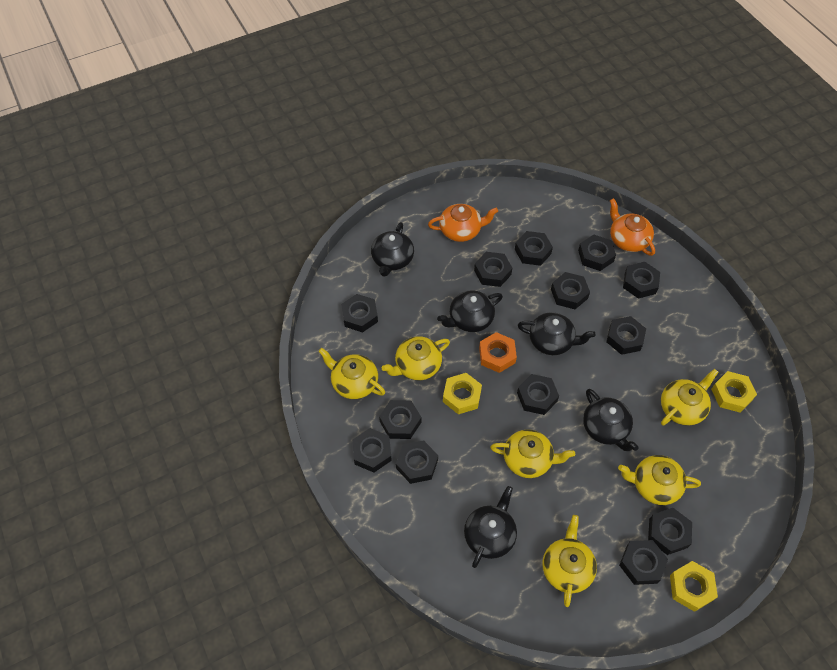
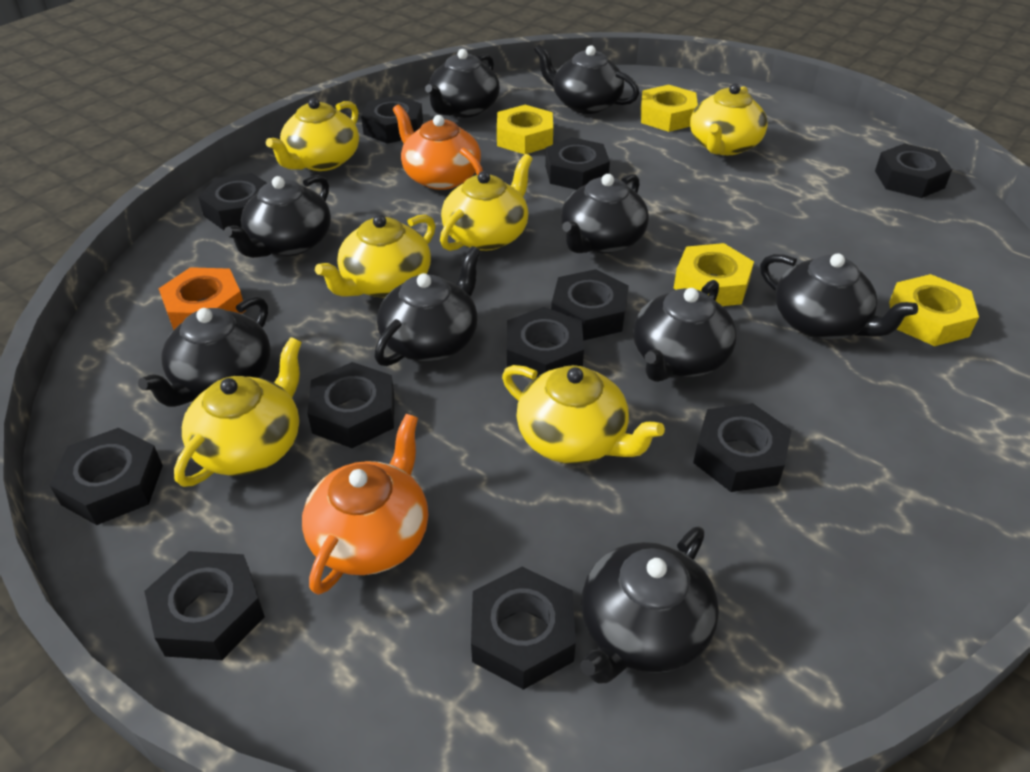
black nut: 13 -> 11
black teapot: 5 -> 9
yellow nut: 3 -> 4

